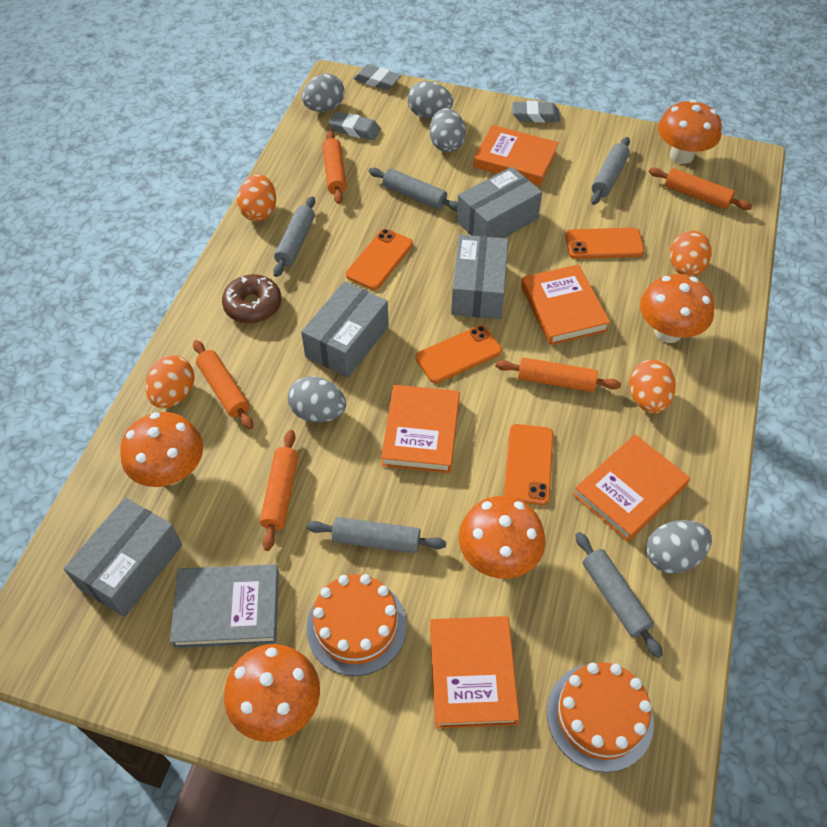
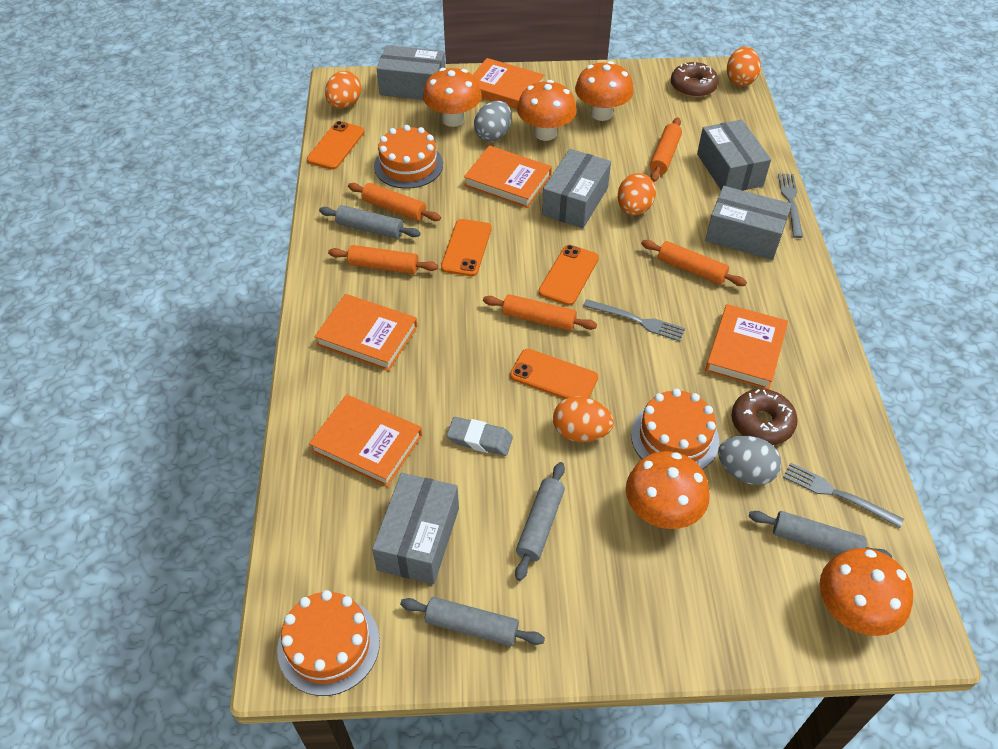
brown donut: 1 -> 2
grey book: 1 -> 0
grey box: 4 -> 5
grey egg: 5 -> 2
grey eraser: 3 -> 1
grey fork: 0 -> 3
grey rolling pin: 5 -> 4
orange cake: 2 -> 3

